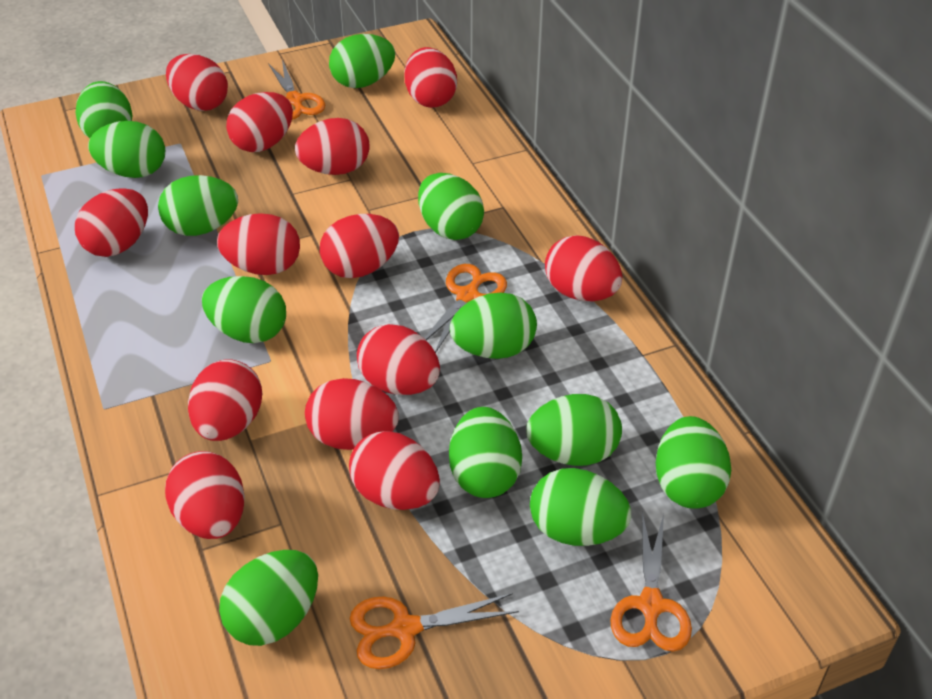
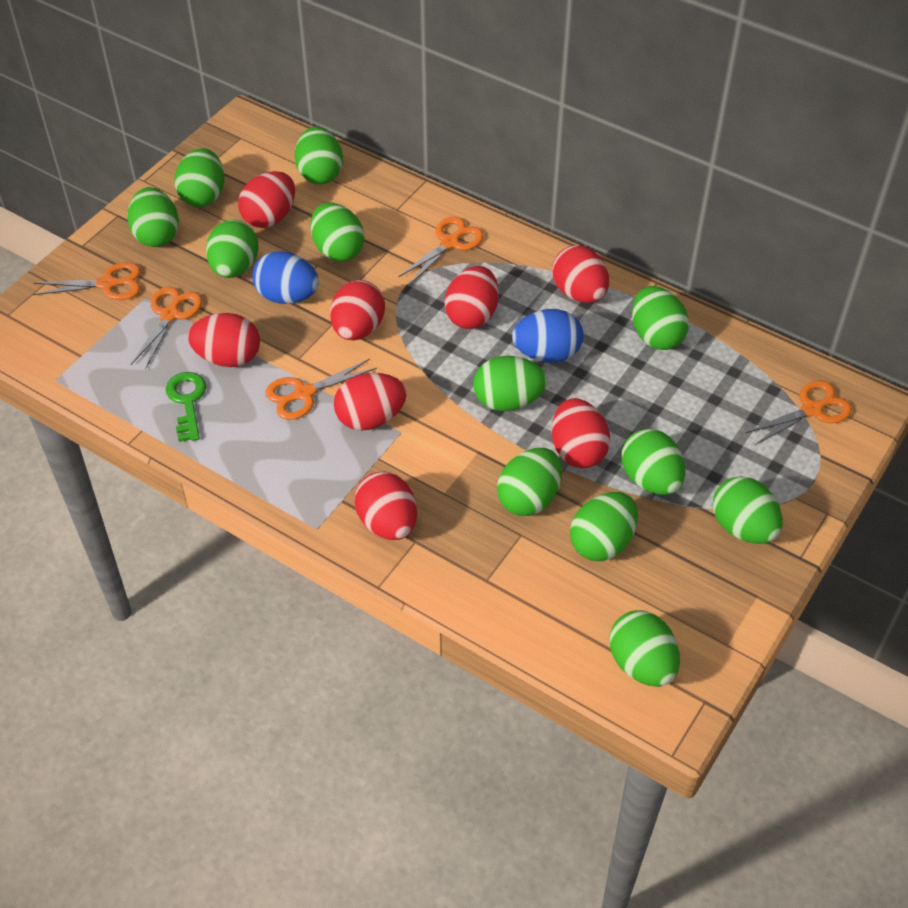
blue egg: 0 -> 2
green key: 0 -> 1
orange scissors: 4 -> 5
red egg: 13 -> 8

